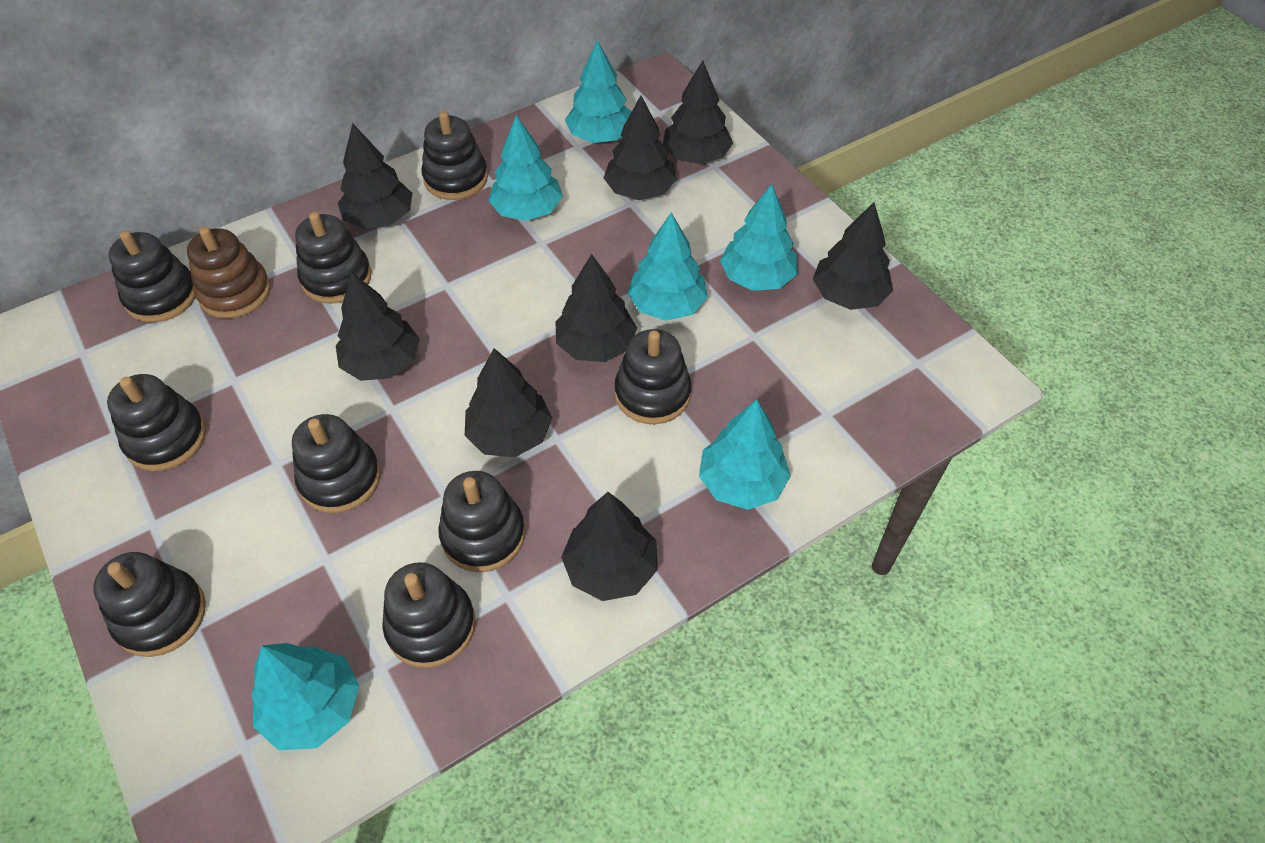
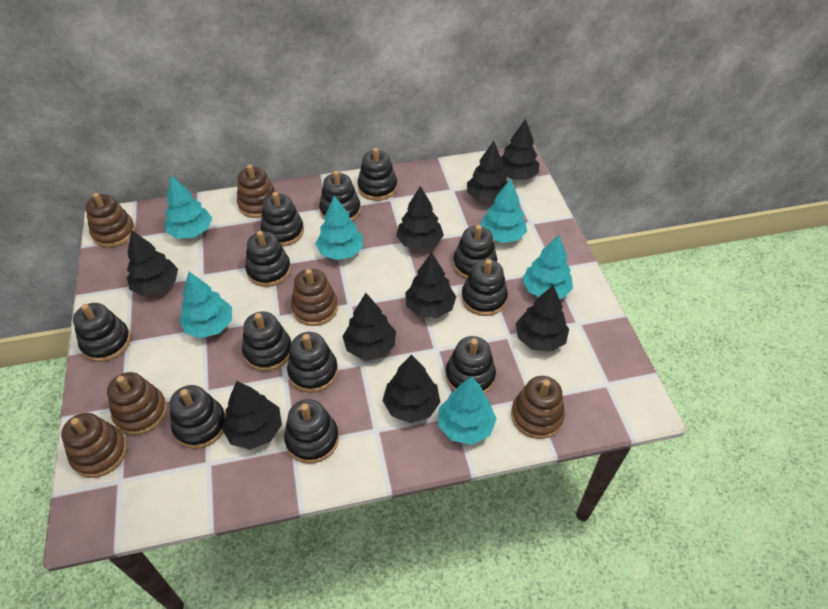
black stacking toy: 9 -> 12
black tree: 8 -> 9
brown stacking toy: 1 -> 6

